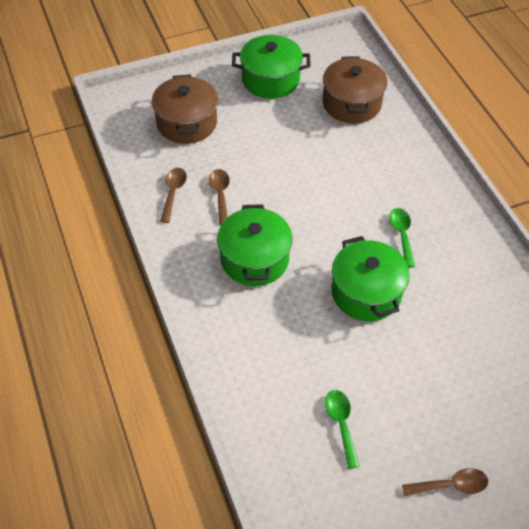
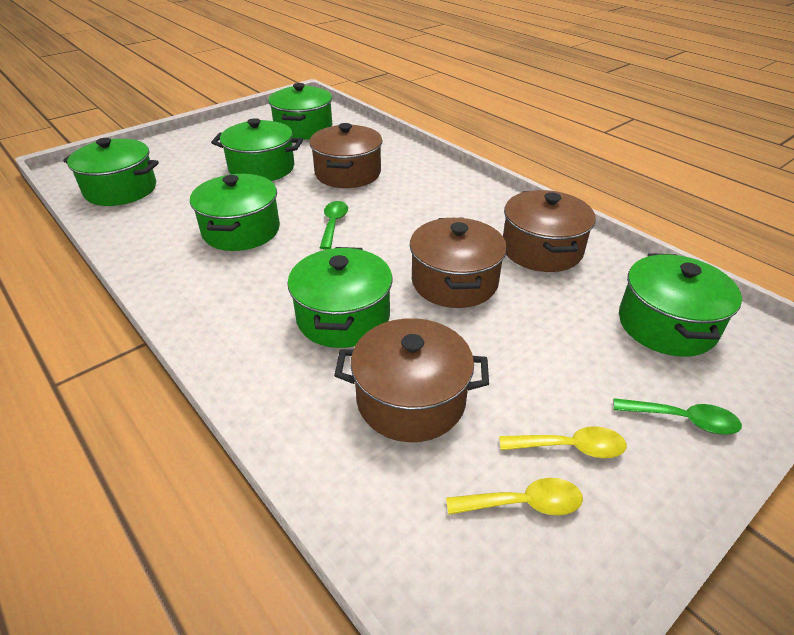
brown pot: 2 -> 4
brown spoon: 3 -> 0
green pot: 3 -> 6
yellow spoon: 0 -> 2

